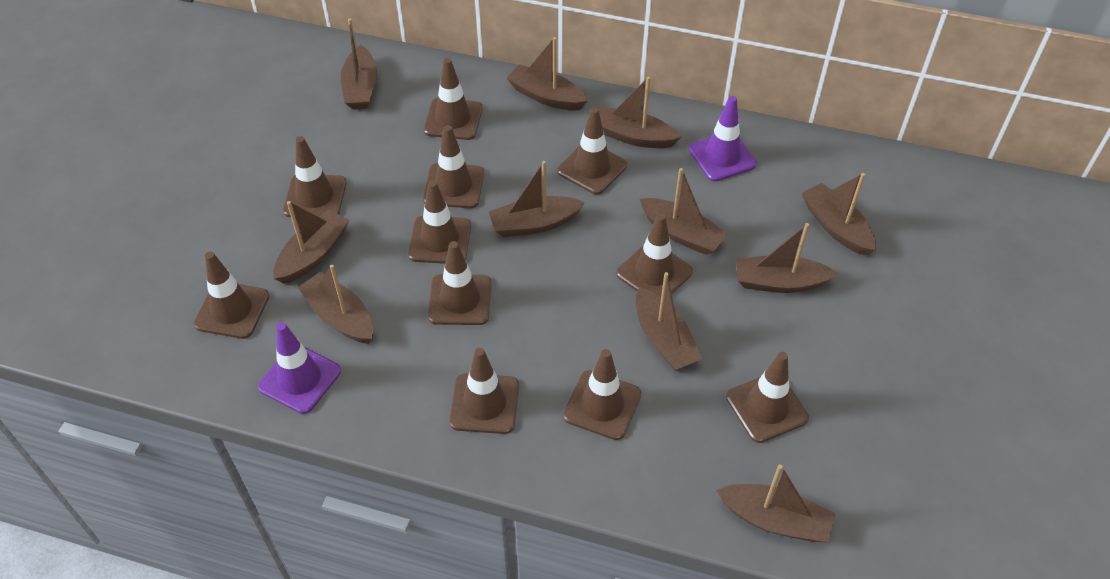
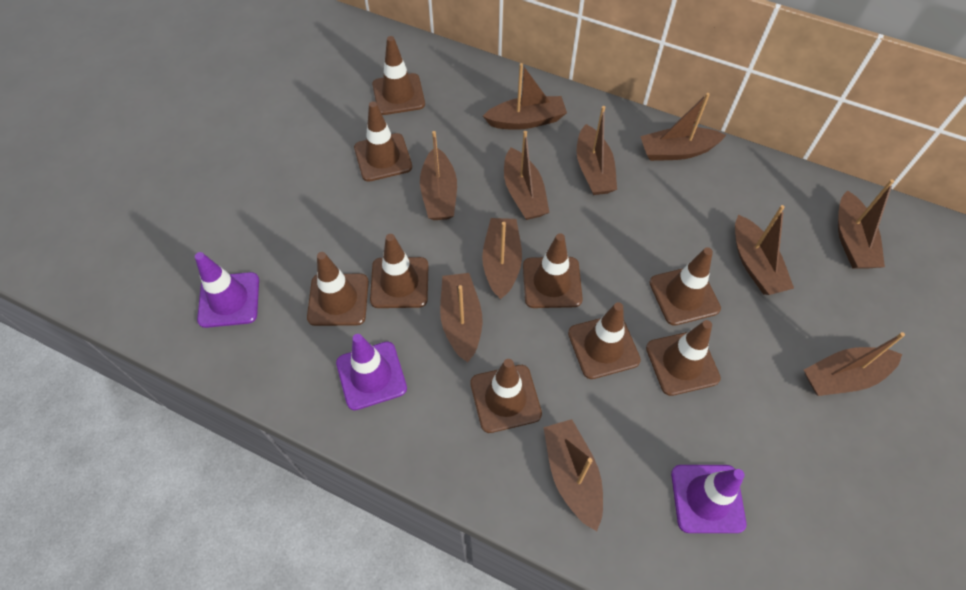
brown traffic cone: 11 -> 9
purple traffic cone: 2 -> 3

